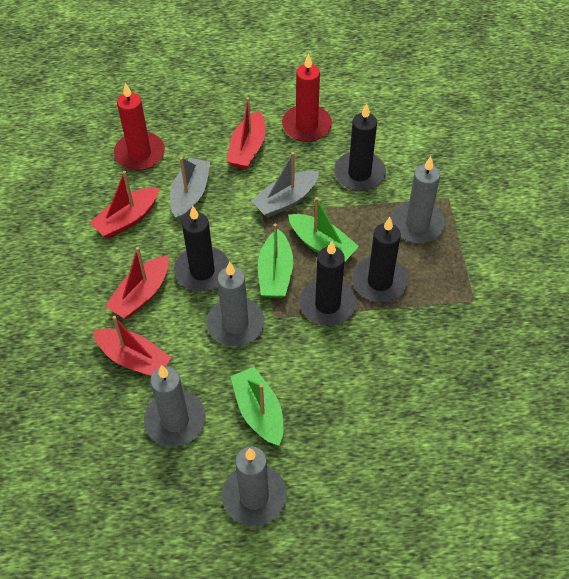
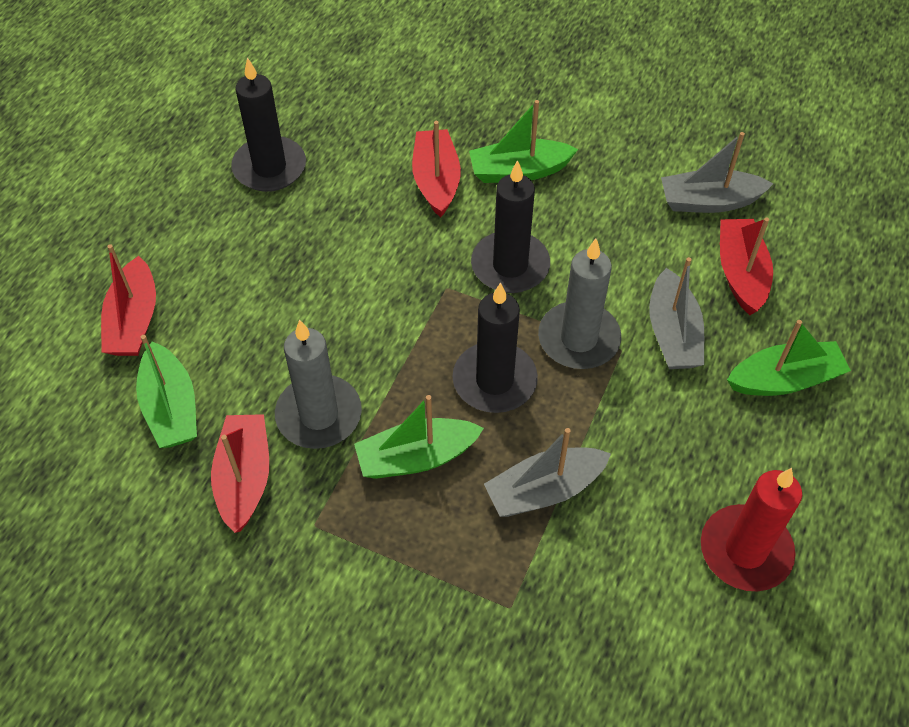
black candle: 4 -> 3
green boat: 3 -> 4
grey boat: 2 -> 3
grey candle: 4 -> 2
red candle: 2 -> 1

